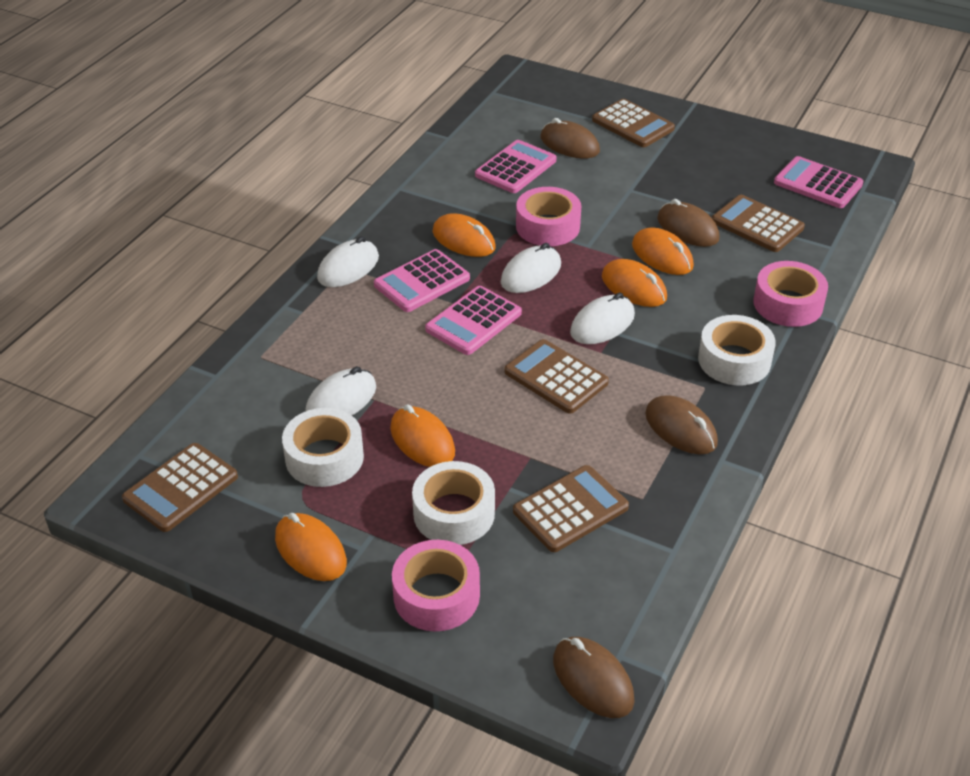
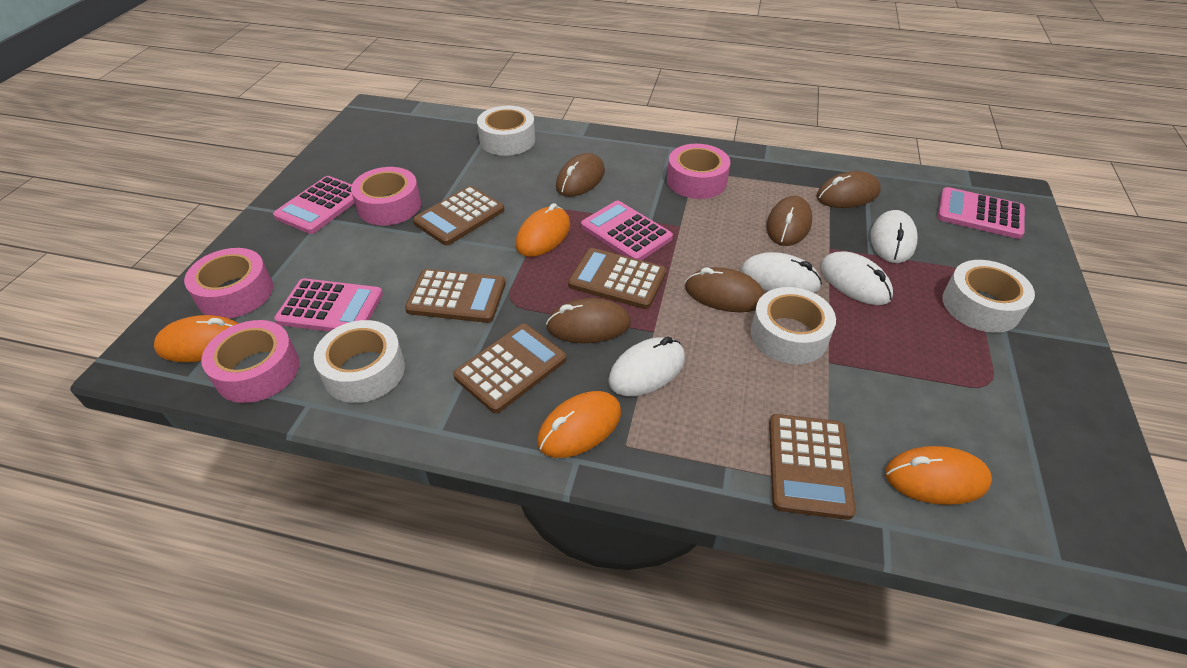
brown mouse: 4 -> 5
orange mouse: 5 -> 4
pink tape: 3 -> 4
white tape: 3 -> 4

